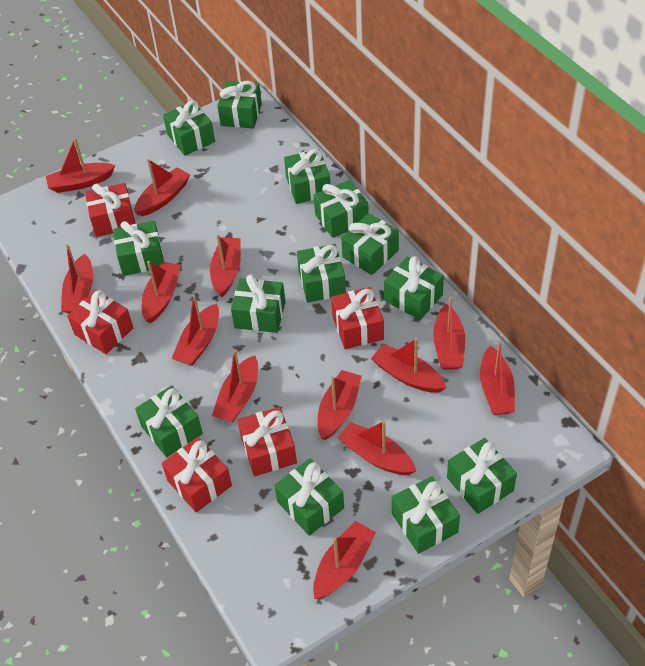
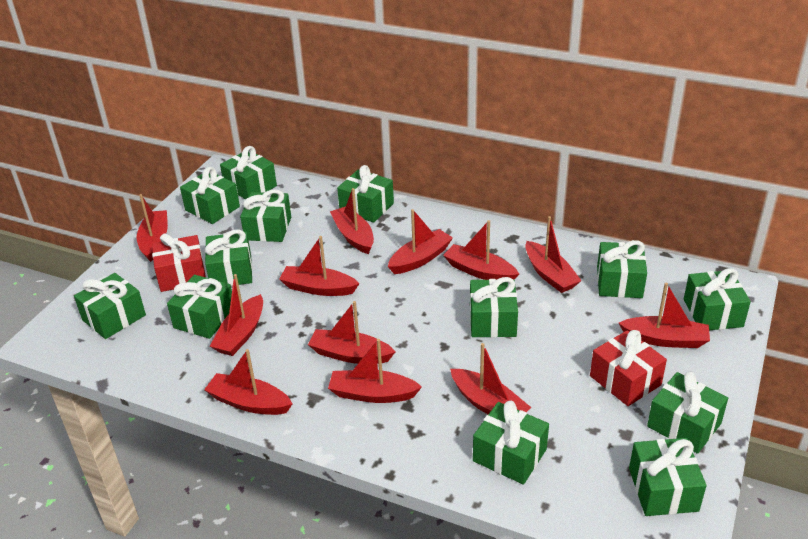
red boat: 13 -> 12
red gift: 5 -> 2

